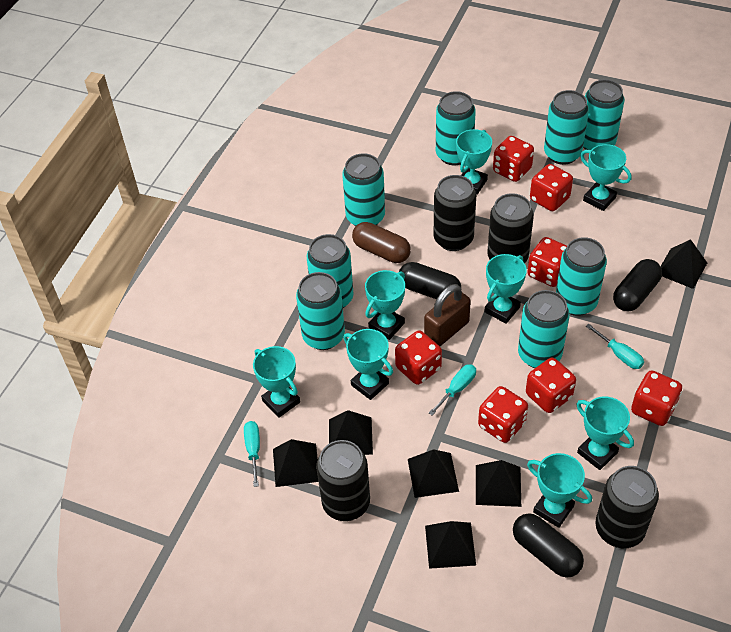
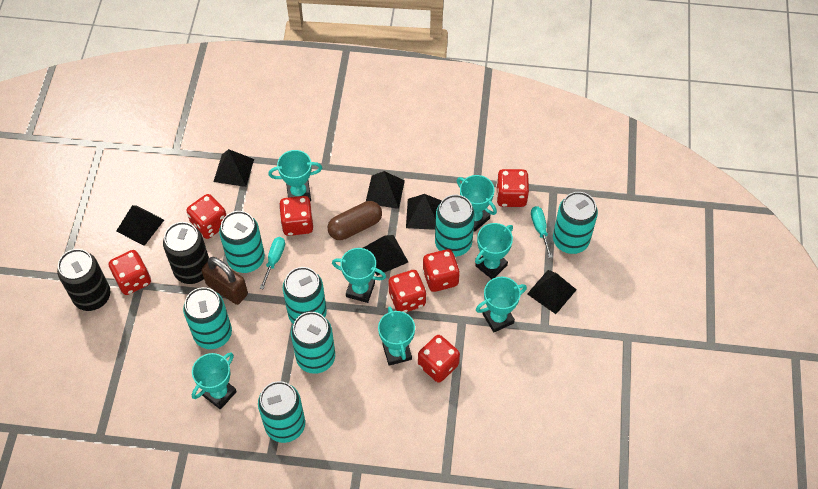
black can: 4 -> 2
black capsule: 3 -> 0
turquoise can: 8 -> 7
turquoise screwdriver: 3 -> 2
turquoise trophy: 8 -> 7

